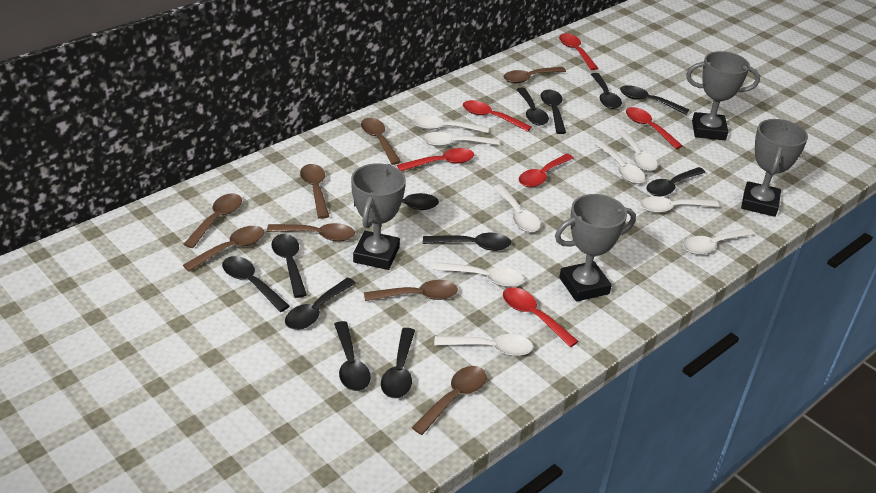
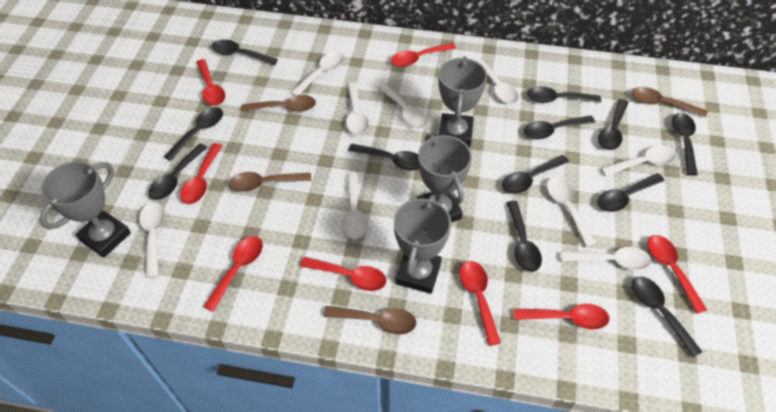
brown spoon: 8 -> 4
red spoon: 6 -> 8

